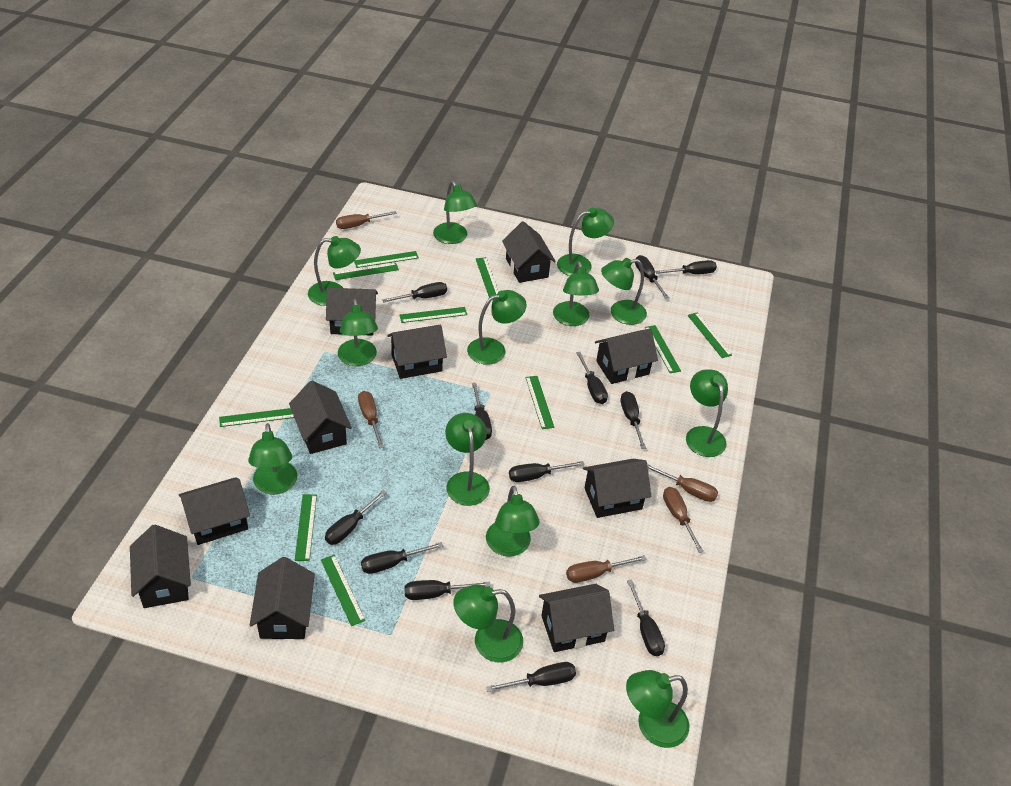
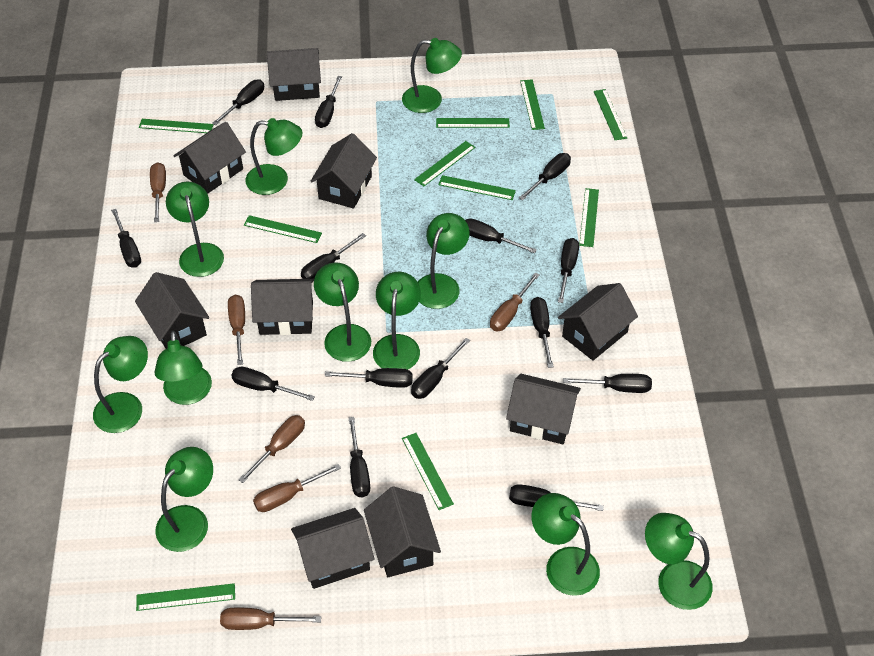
black house: 10 -> 9
black screwdriver: 12 -> 14
brown screwdriver: 5 -> 6
green lamp: 13 -> 11

